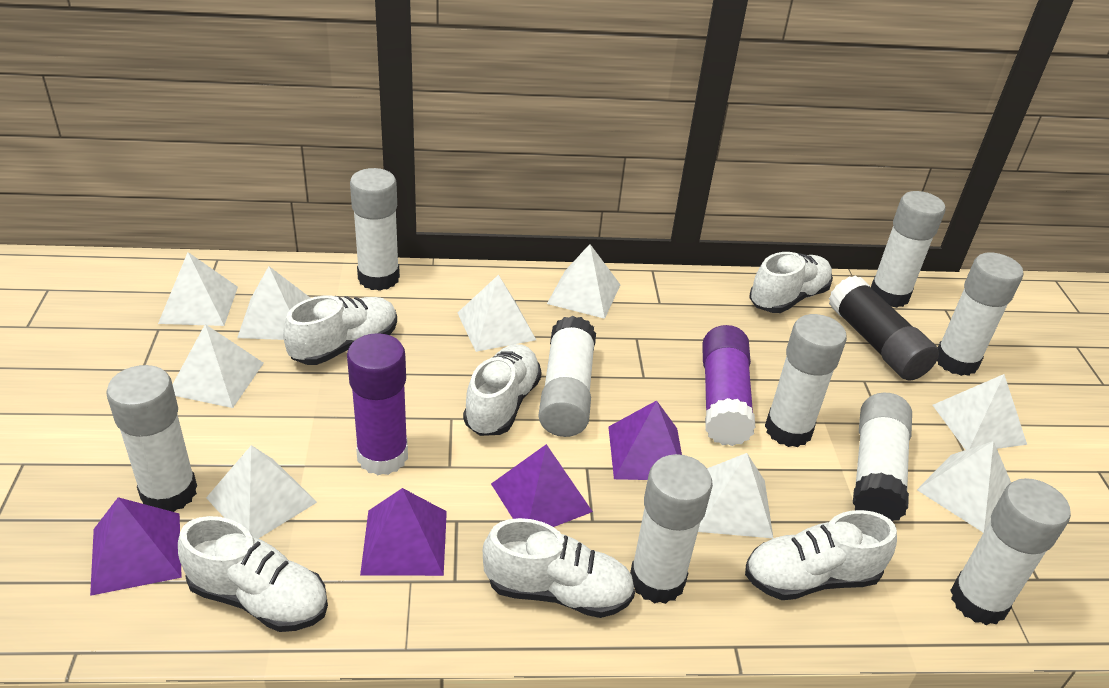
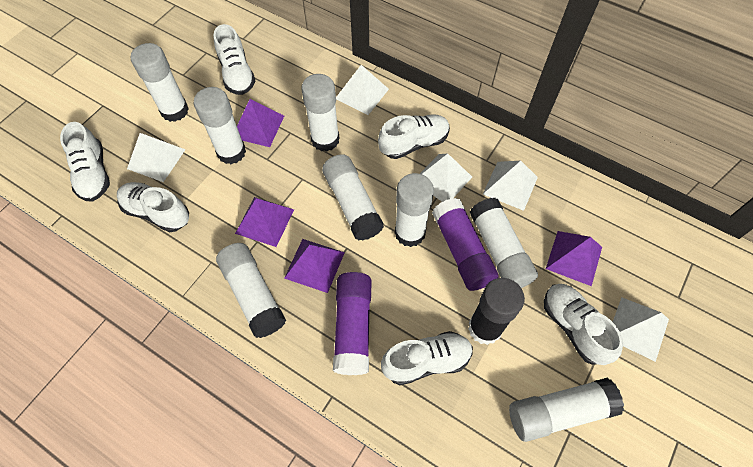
white glue stick: 9 -> 8
white pyramid: 9 -> 5

